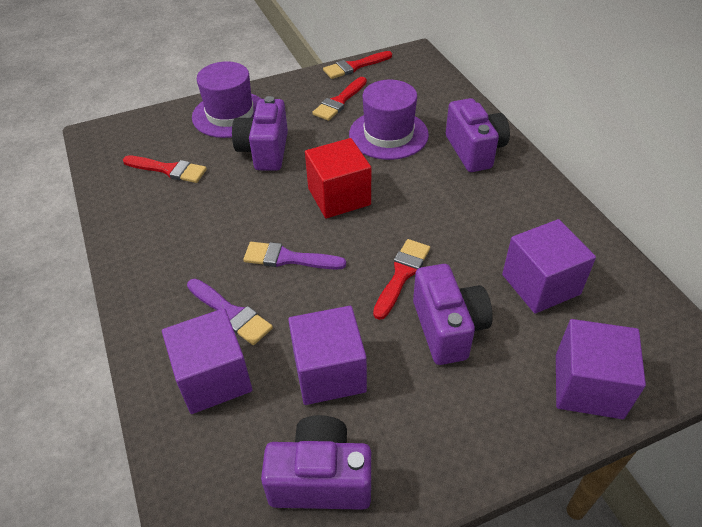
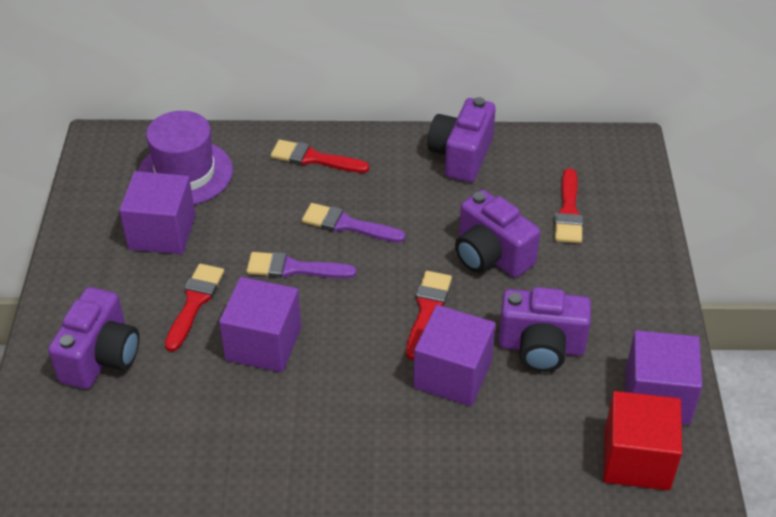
purple hat: 2 -> 1

